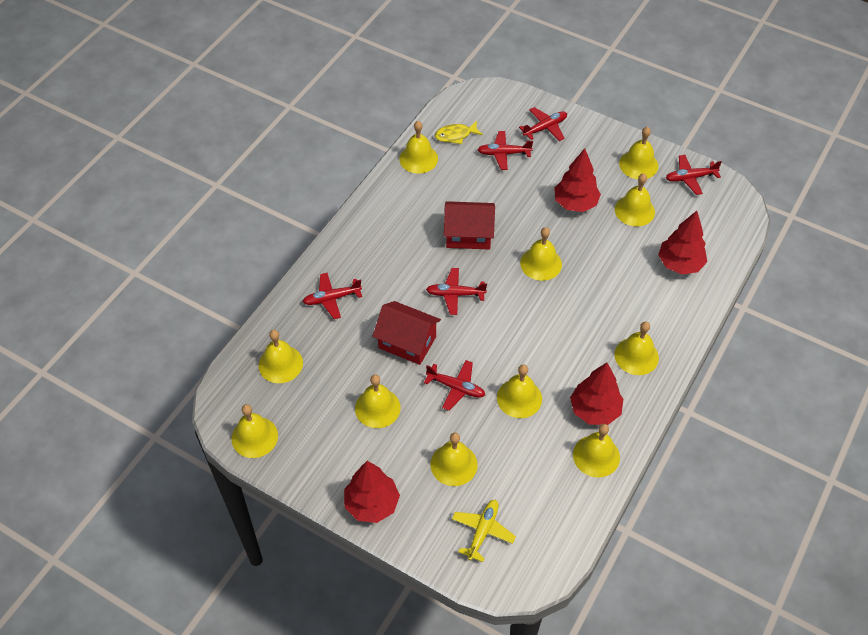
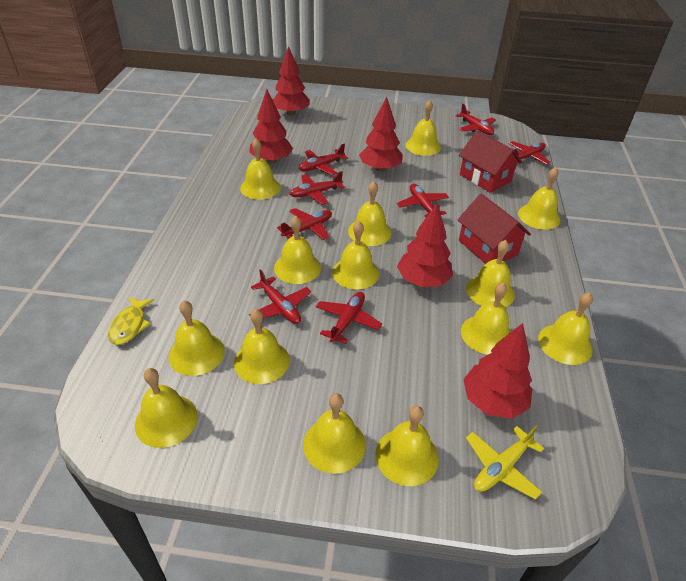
red plane: 6 -> 8
red tree: 4 -> 5
yellow bell: 11 -> 14

